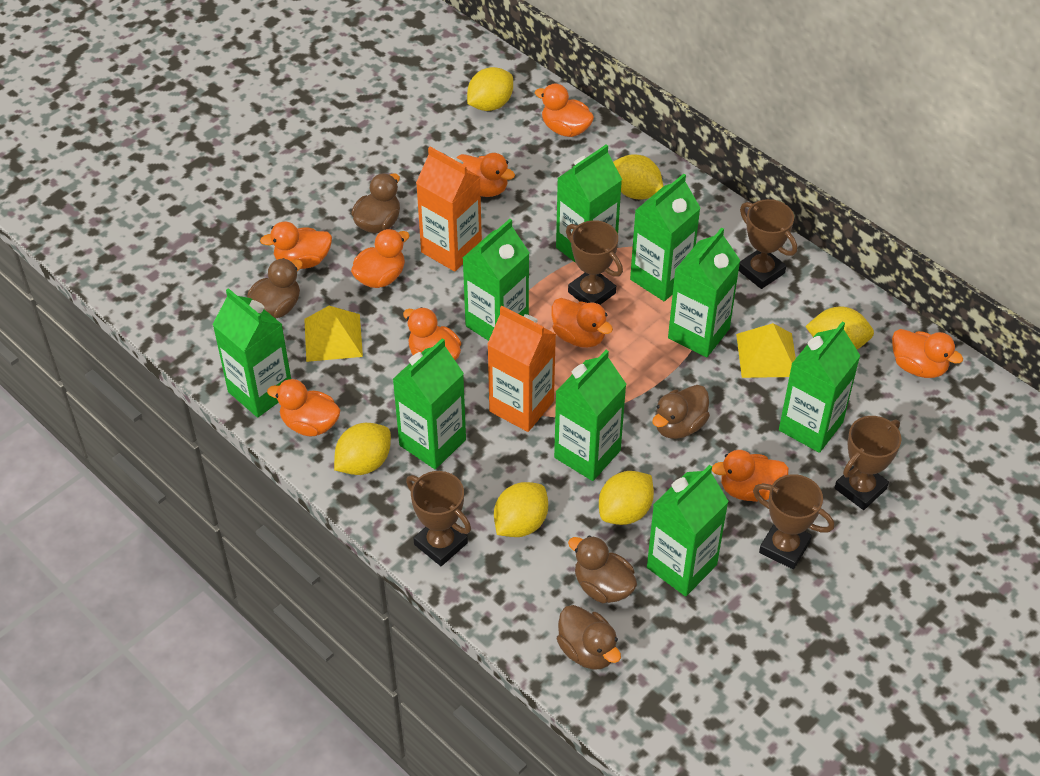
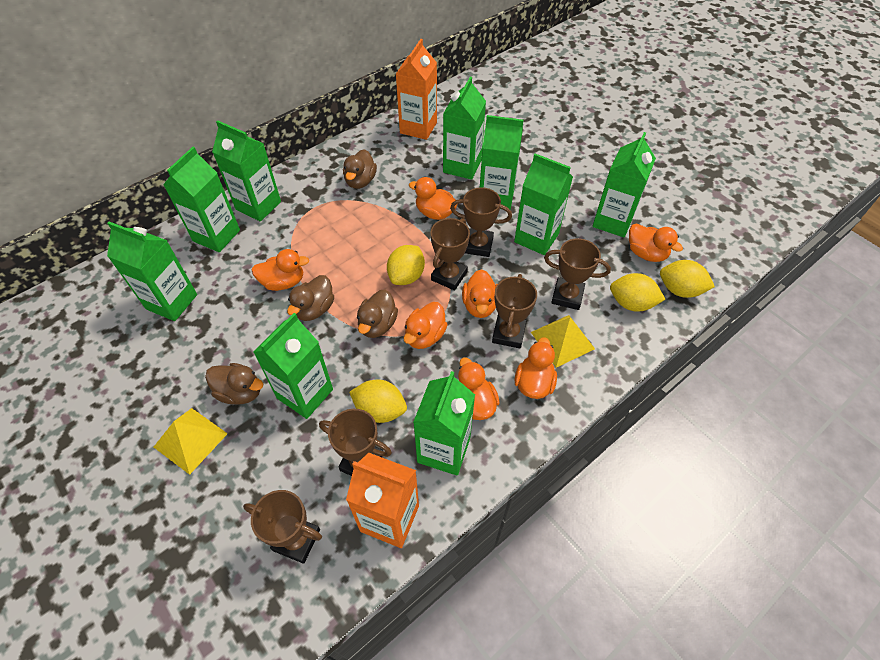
brown duck: 5 -> 4
brown trophy: 5 -> 6
orange duck: 9 -> 7
yellow lemon: 6 -> 4

